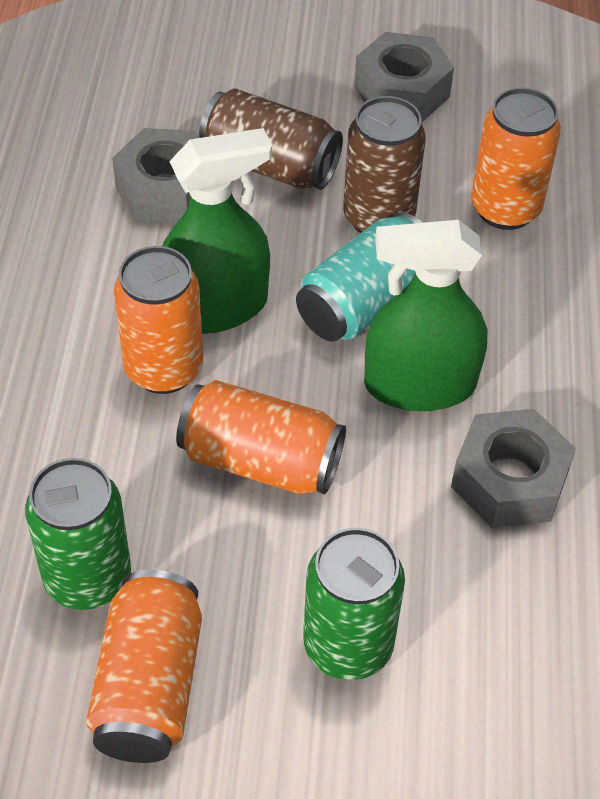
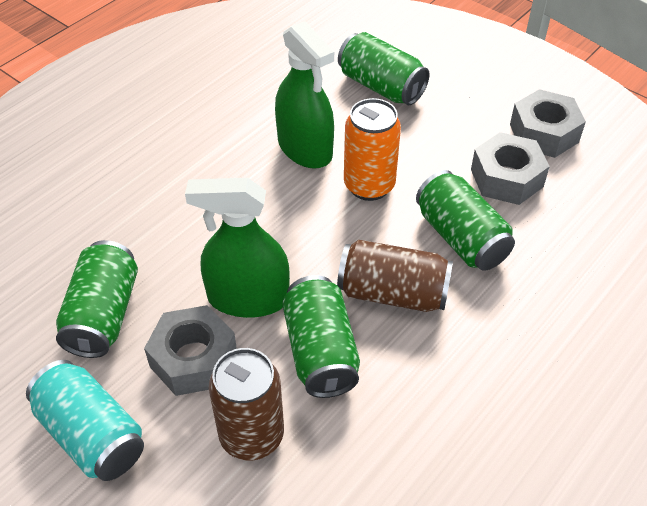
green can: 2 -> 4
orange can: 4 -> 1

